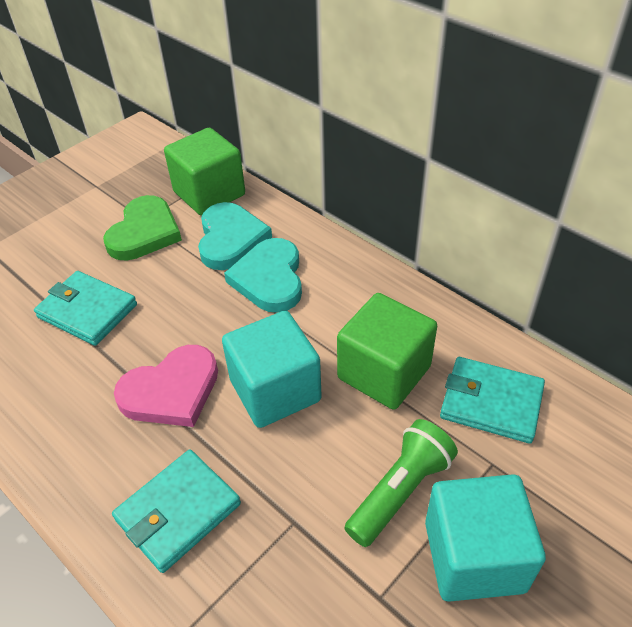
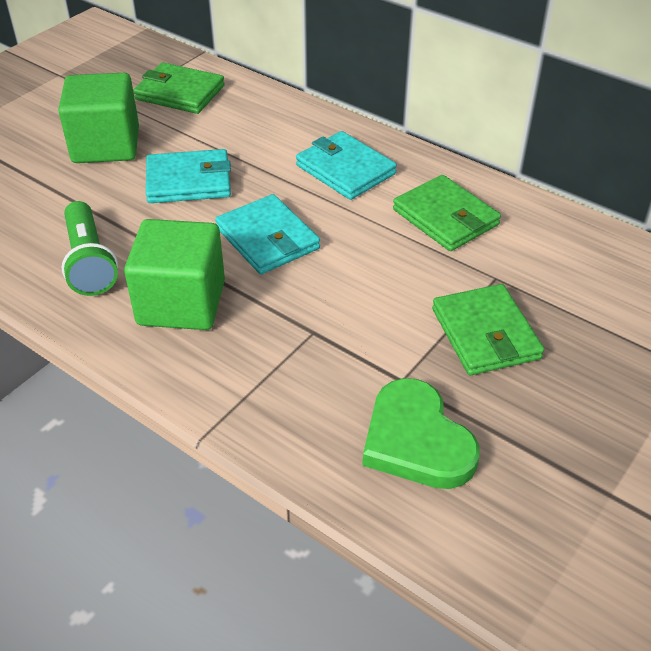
green wallet: 0 -> 3
pink heart: 1 -> 0
turquoise cube: 2 -> 0
turquoise heart: 2 -> 0

